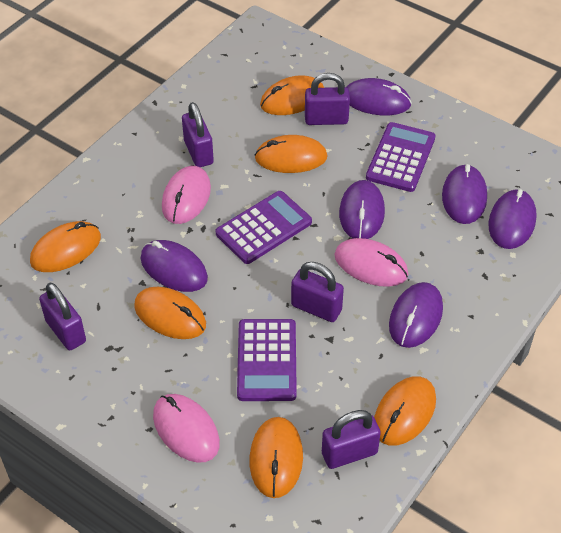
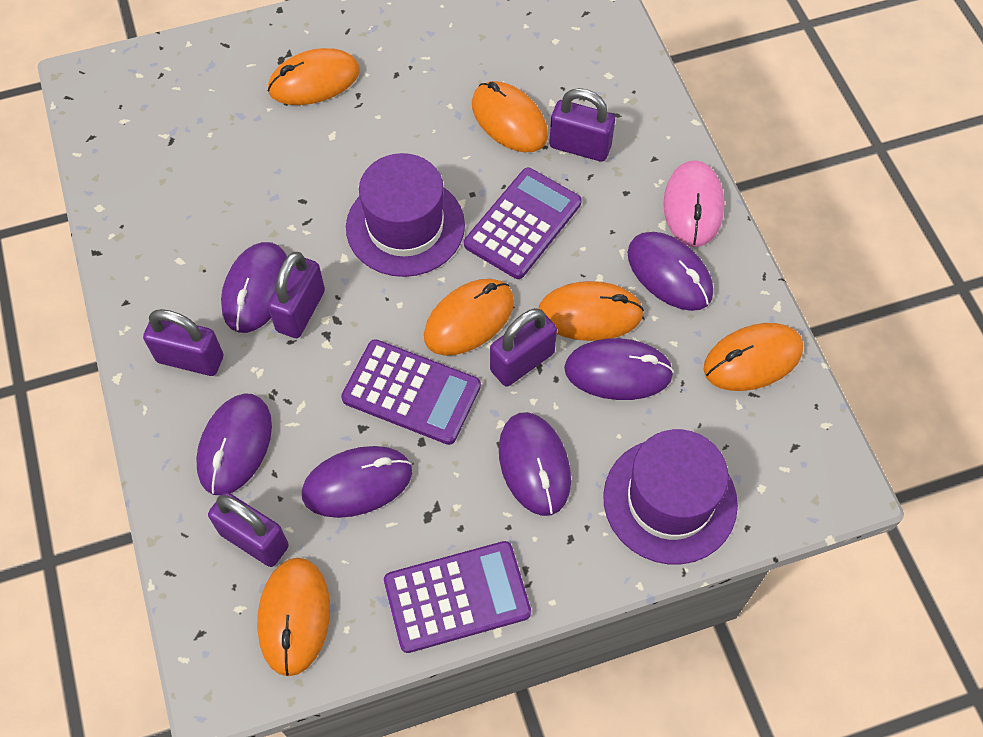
pink mouse: 3 -> 1
purple hat: 0 -> 2

